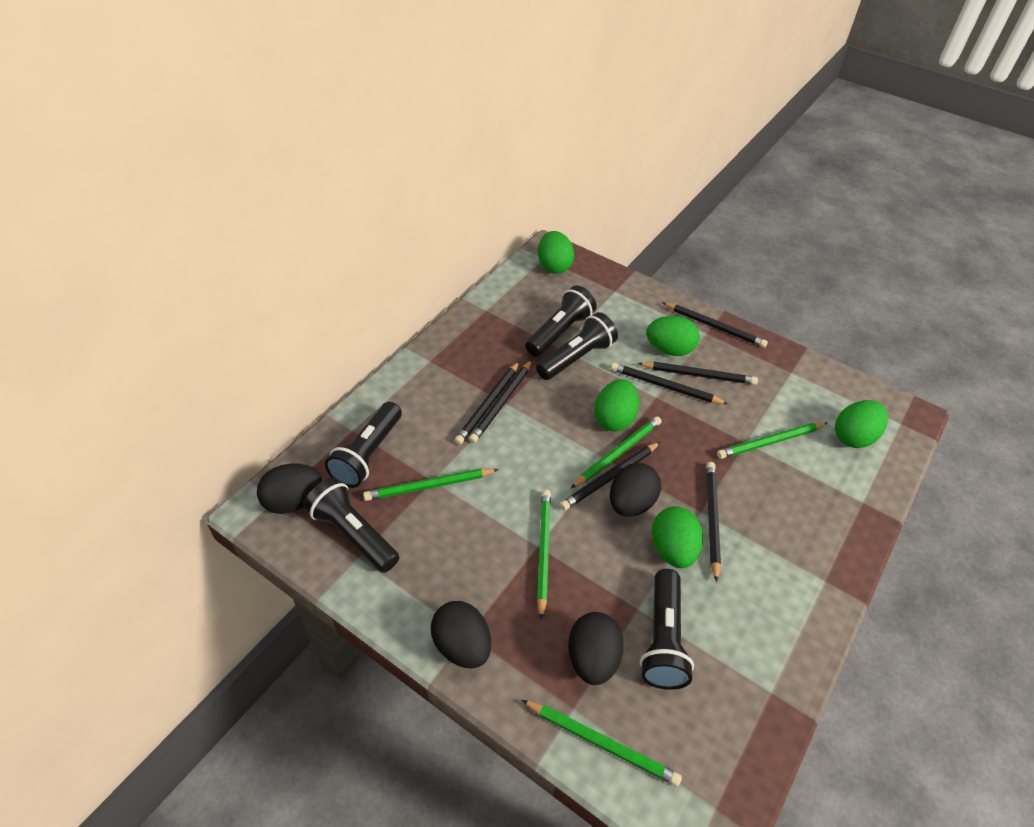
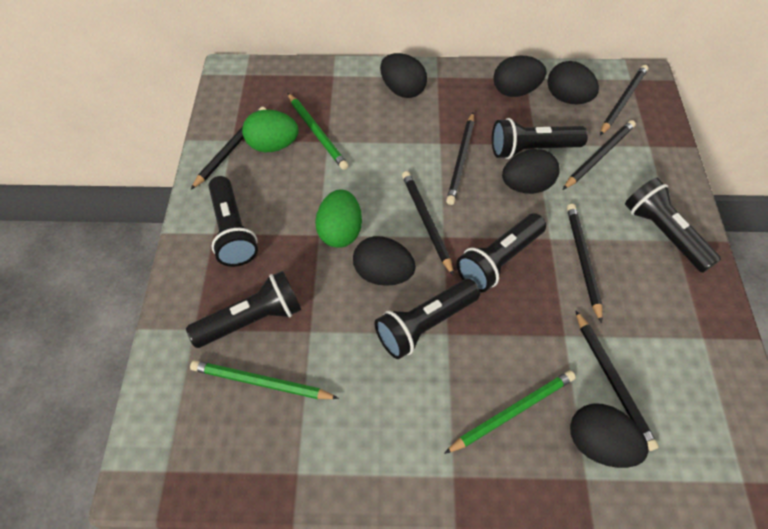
black egg: 4 -> 6
black flashlight: 5 -> 6
green egg: 5 -> 2
green pencil: 5 -> 3

